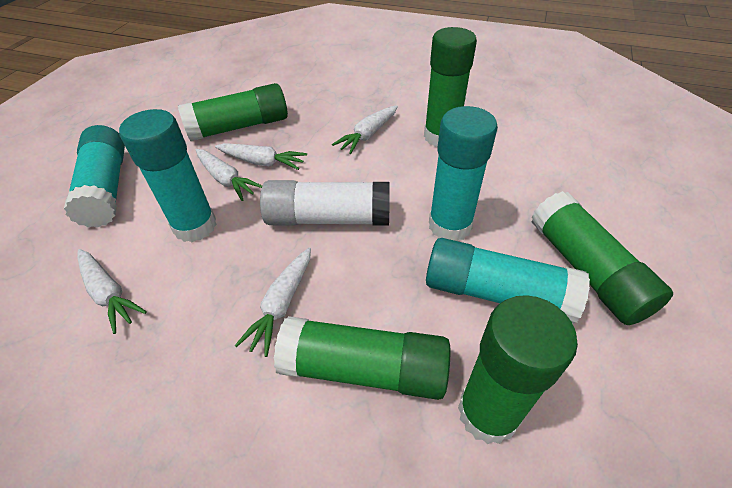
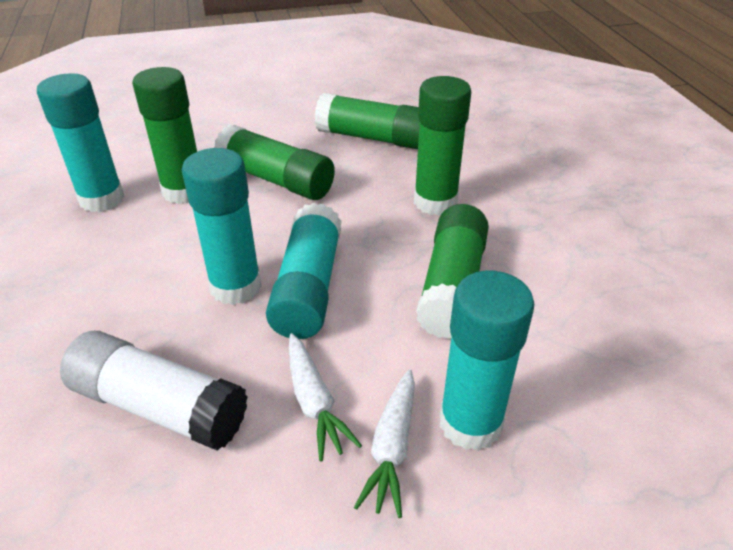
white carrot: 5 -> 2

